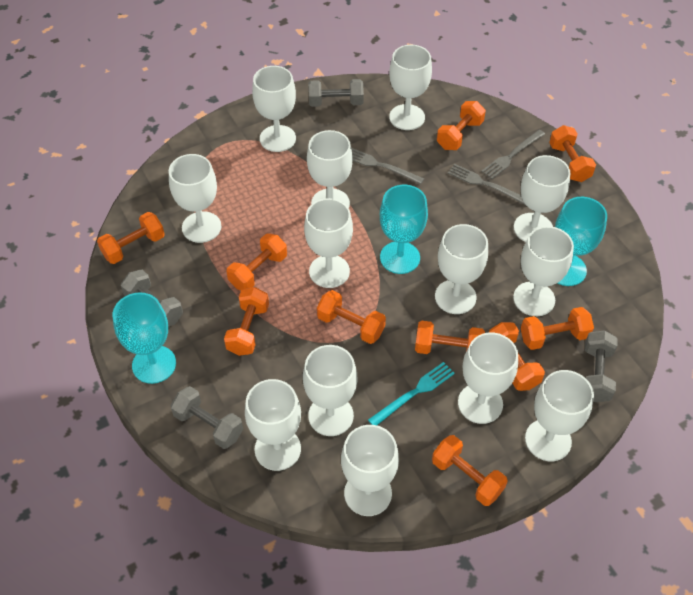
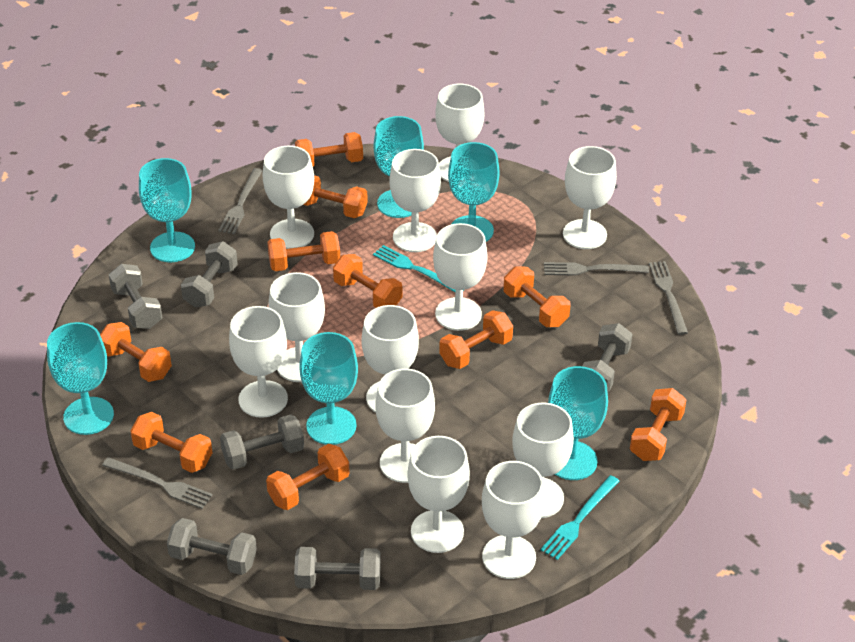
grey dumbbell: 4 -> 6
grey fork: 3 -> 4
turquoise fork: 1 -> 2
turquoise goblet: 3 -> 6
white goblet: 13 -> 12

